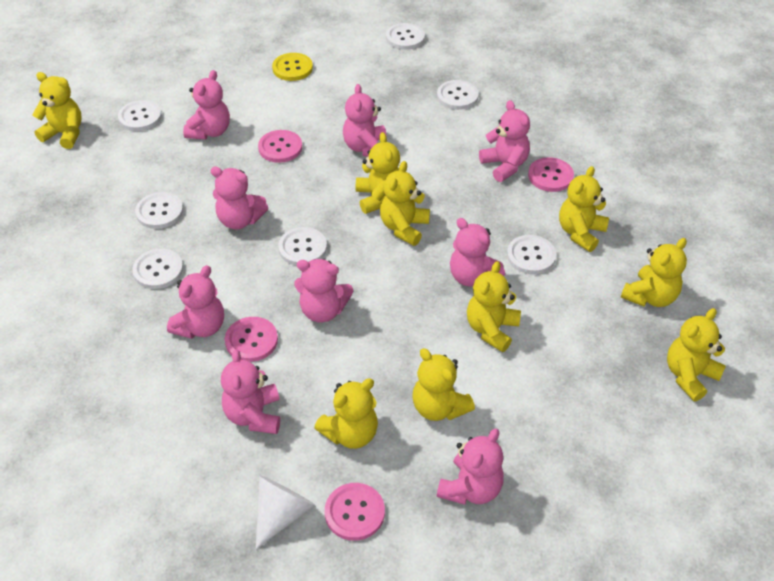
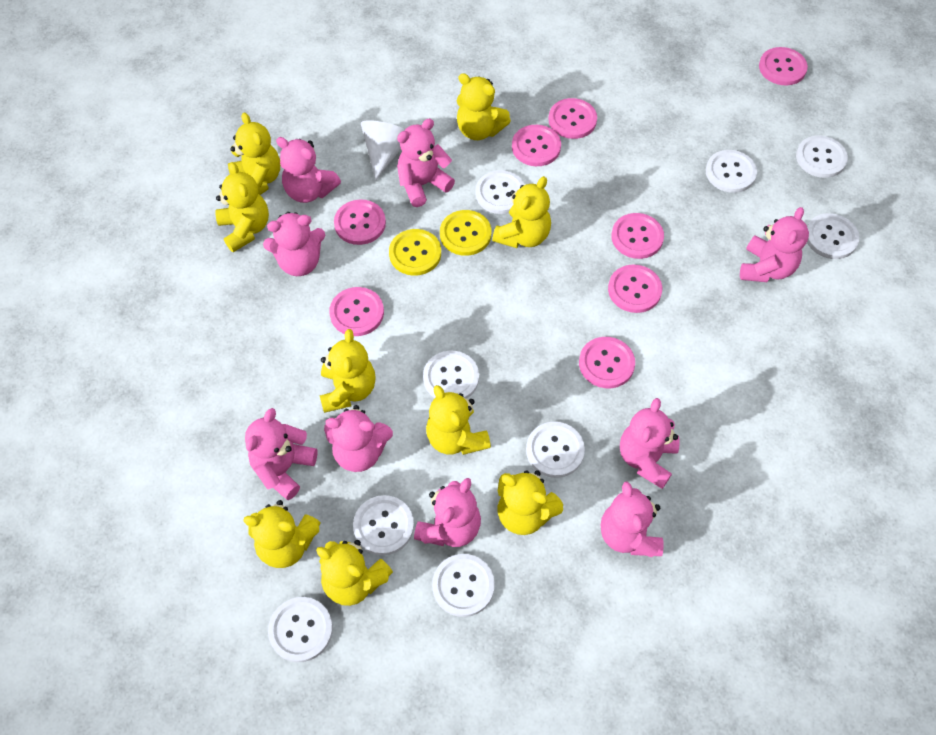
pink button: 4 -> 8
white button: 7 -> 9
yellow button: 1 -> 2

